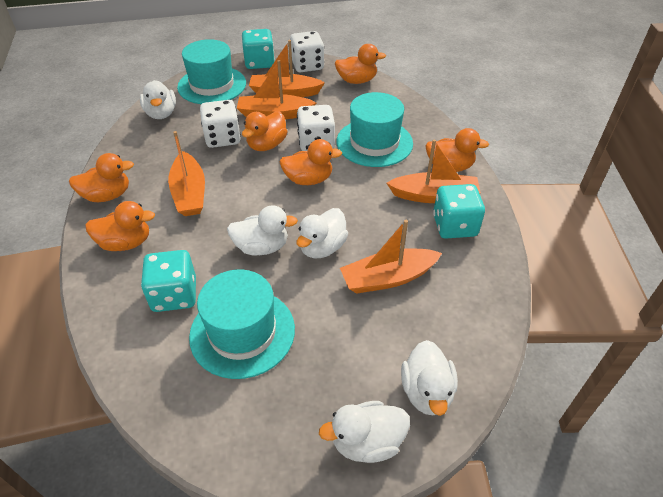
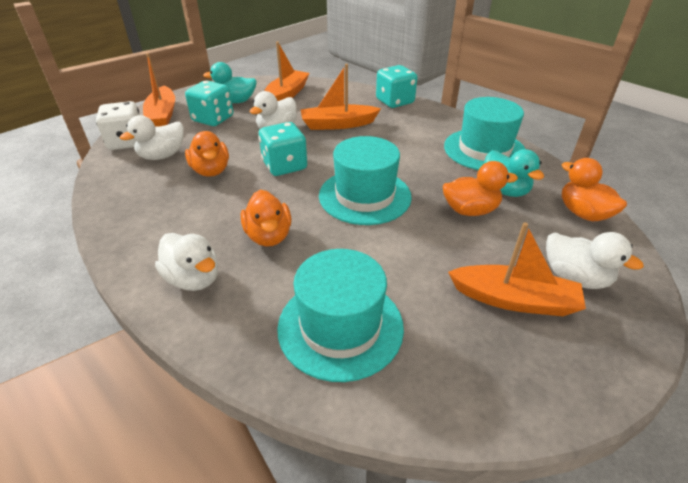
orange boat: 5 -> 4
orange duck: 6 -> 4
turquoise duck: 0 -> 2
white dice: 3 -> 1
white duck: 5 -> 4

